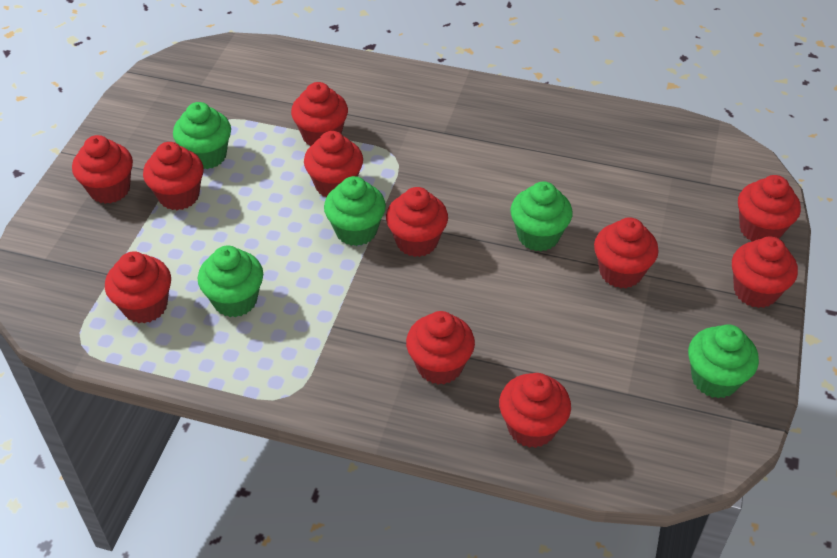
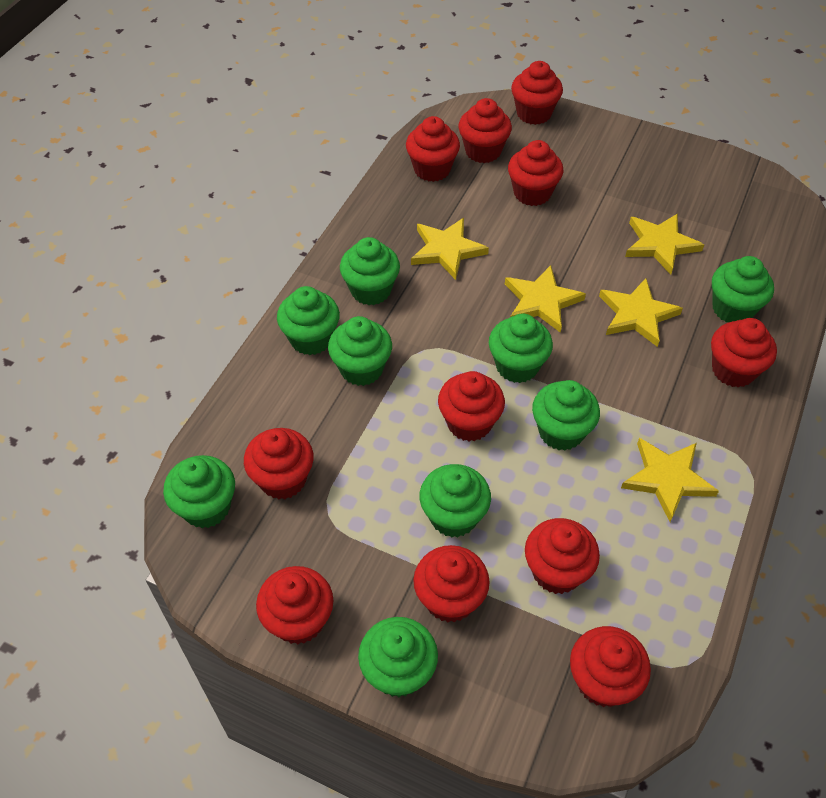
green cupcake: 5 -> 9
yellow star: 0 -> 5

